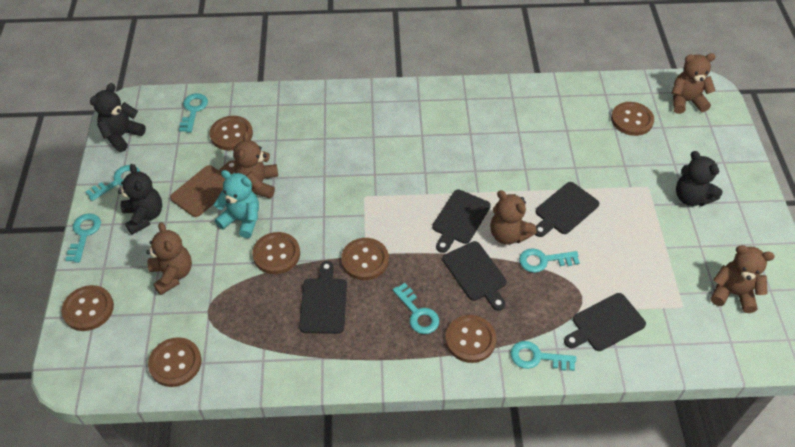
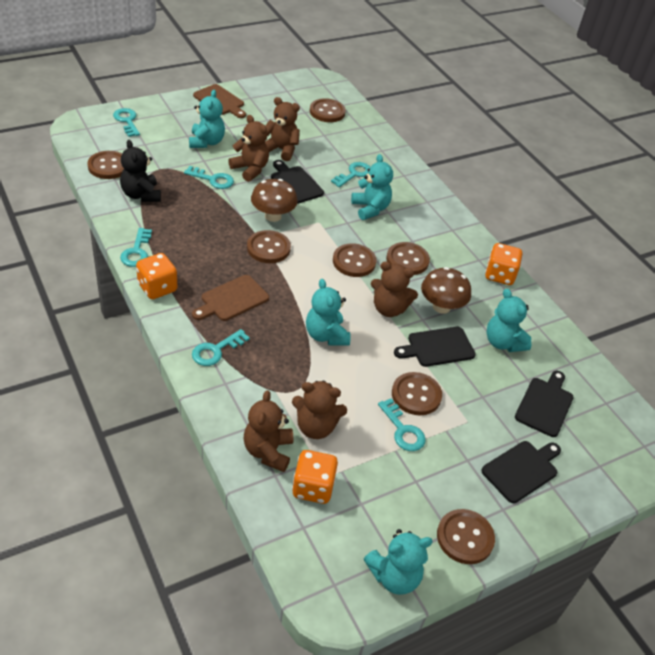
black cutting board: 5 -> 4
black teddy bear: 3 -> 1
brown cutting board: 1 -> 2
brown mushroom: 0 -> 2
orange dice: 0 -> 3
turquoise teddy bear: 1 -> 5

